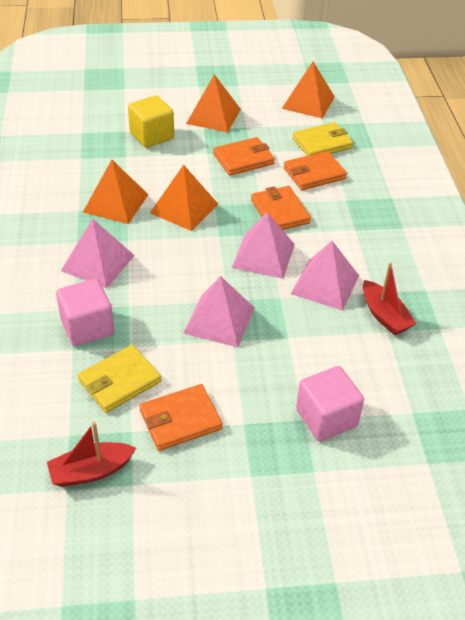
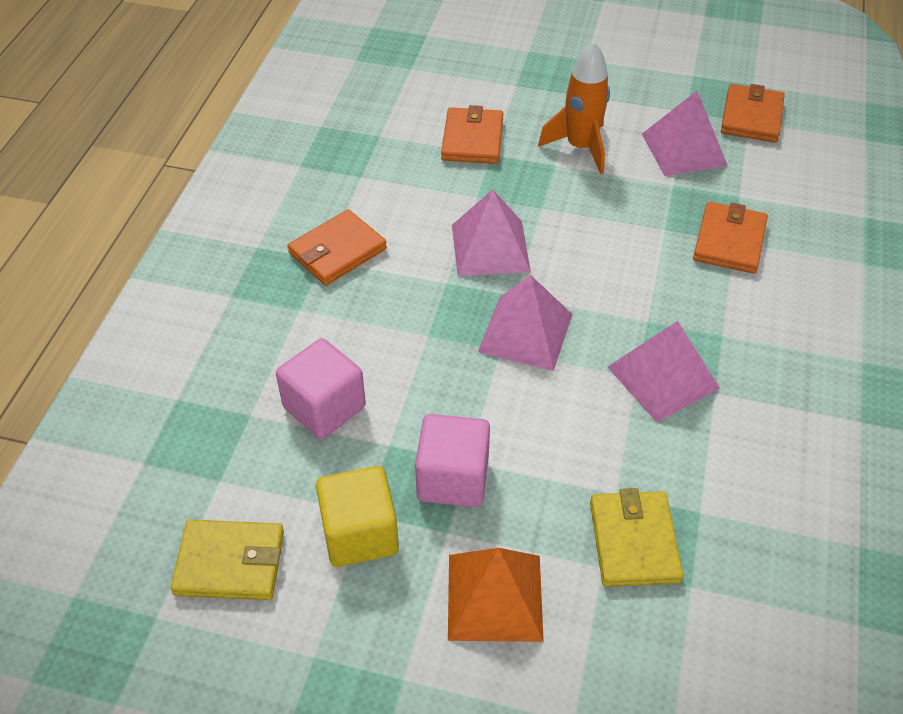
orange pyramid: 4 -> 1
orange rocket: 0 -> 1
red boat: 2 -> 0

